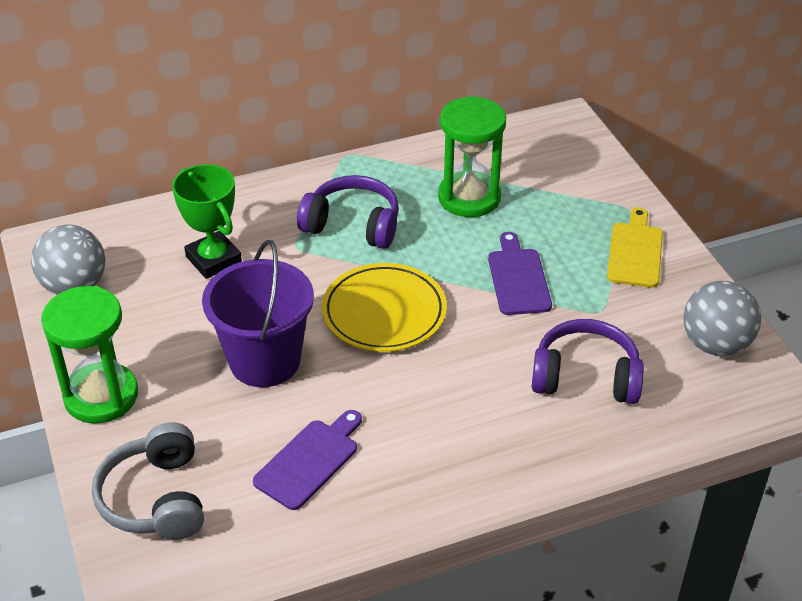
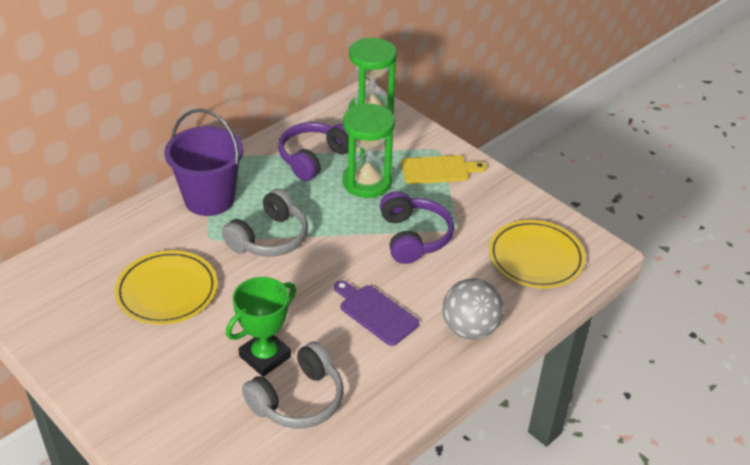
grey ball: 2 -> 1
grey headphones: 1 -> 2
purple cutting board: 2 -> 1
yellow plate: 1 -> 2

